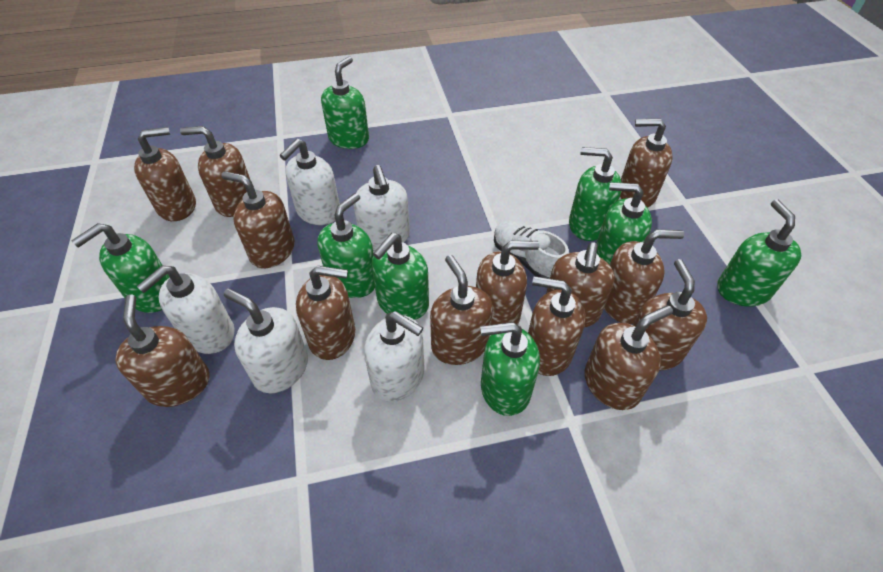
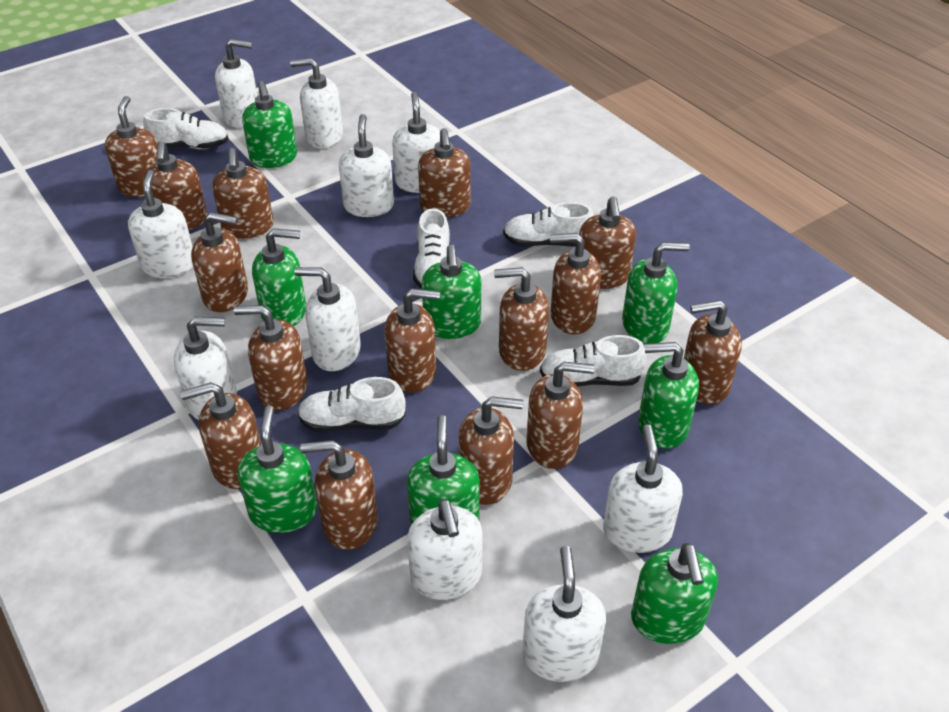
brown soap dispenser: 13 -> 15
white shoe: 1 -> 5
white soap dispenser: 5 -> 10

